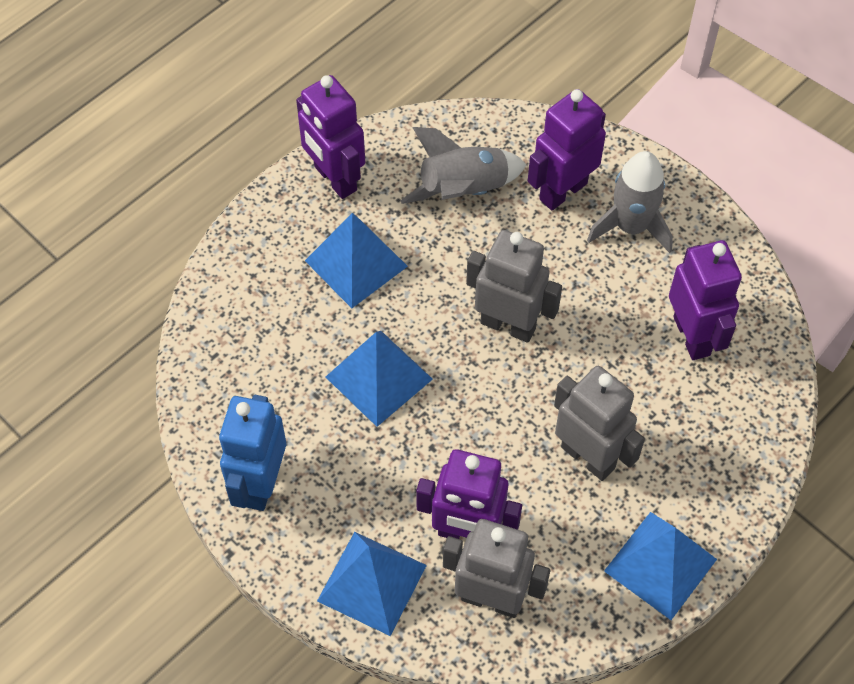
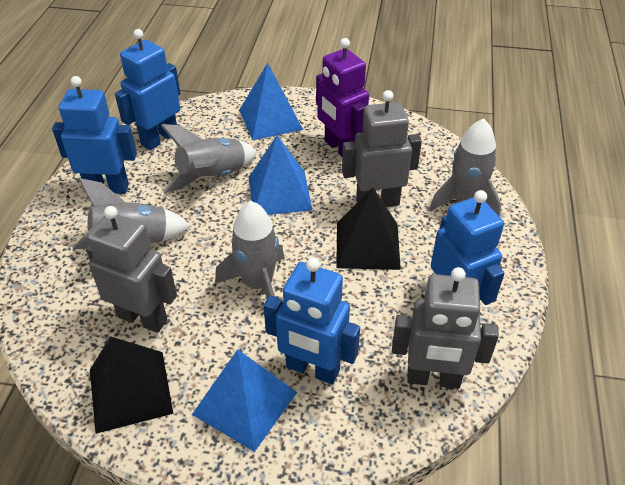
black pyramid: 0 -> 2
blue pyramid: 4 -> 3
blue robot: 1 -> 4
grey rocket: 2 -> 4
purple robot: 4 -> 1

